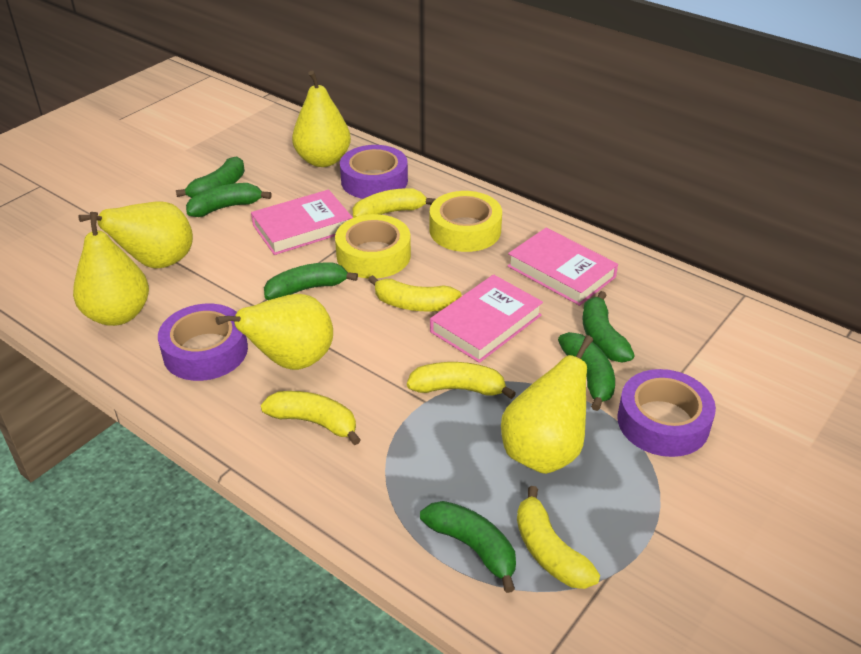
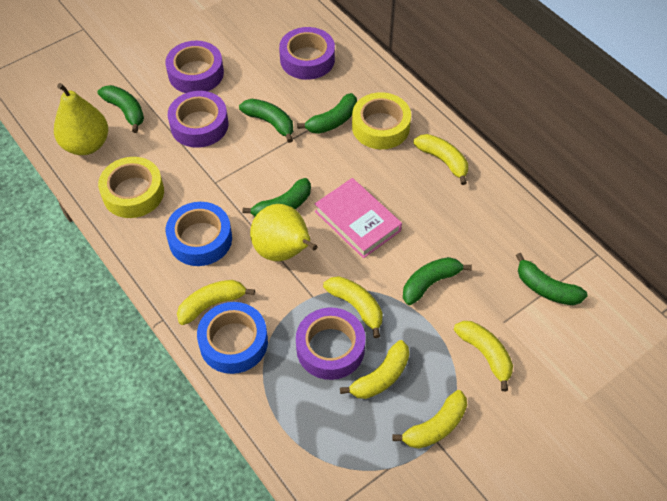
blue tape: 0 -> 2
pink book: 3 -> 1
purple tape: 3 -> 4
yellow banana: 5 -> 6
yellow pear: 5 -> 2

